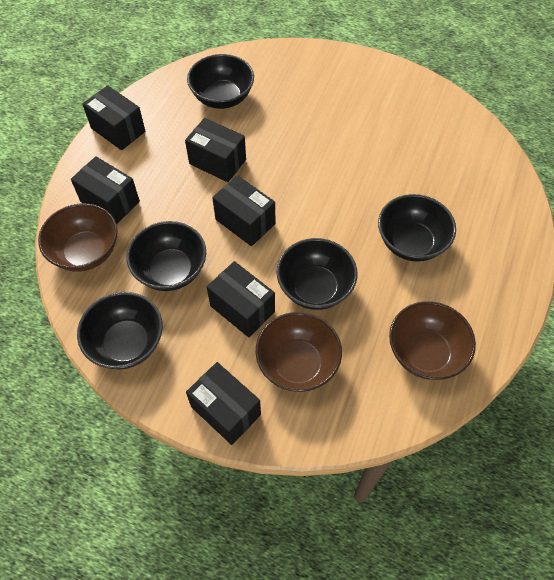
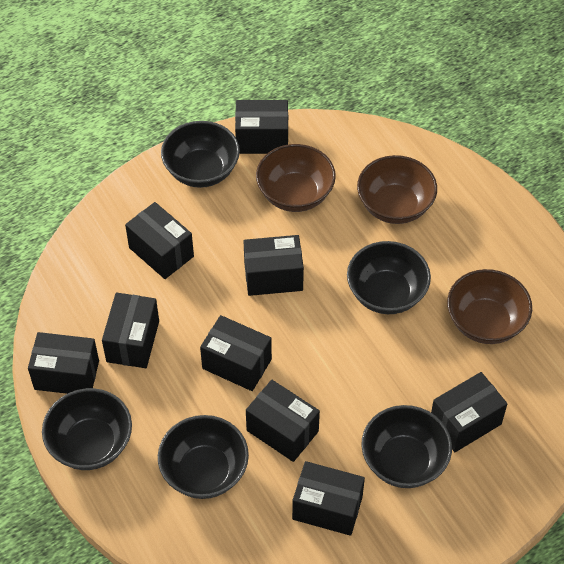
black box: 6 -> 9

